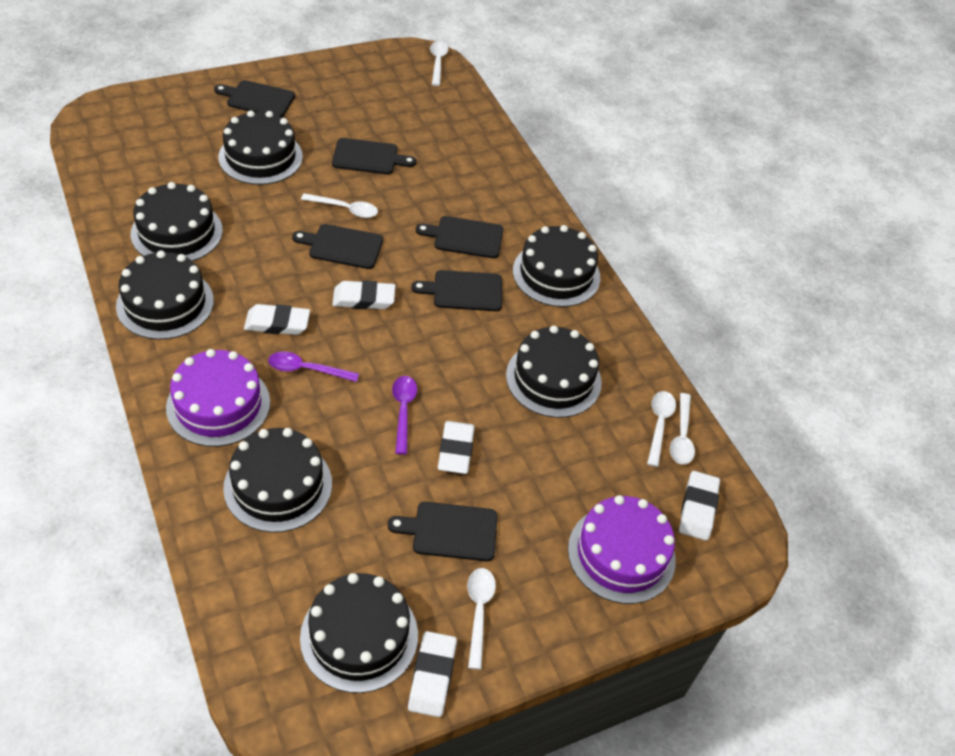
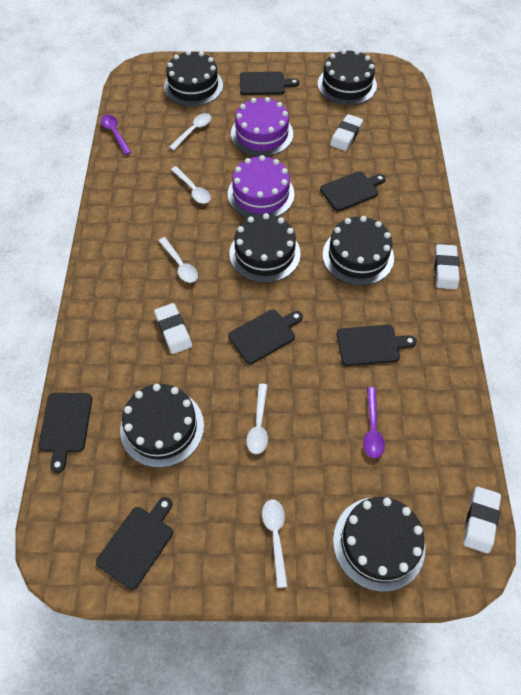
black cake: 7 -> 6
white eraser: 5 -> 4

